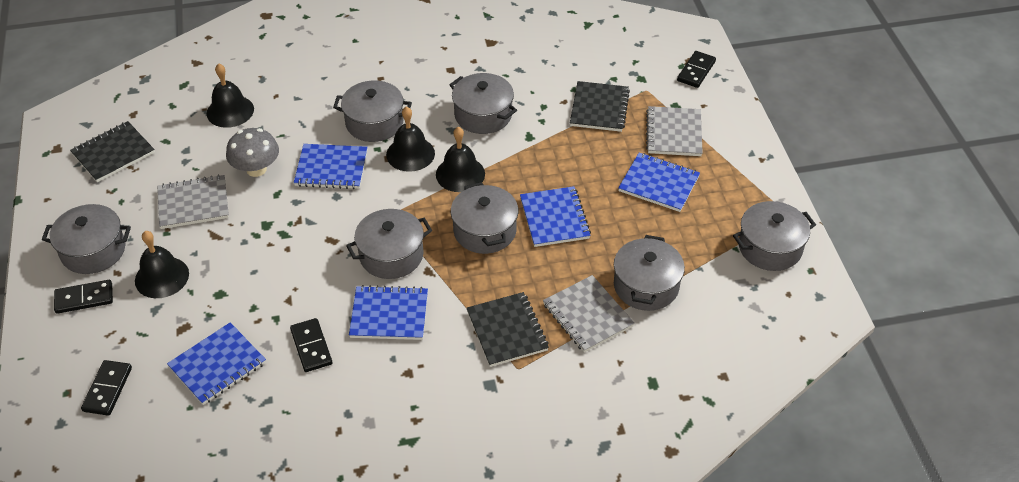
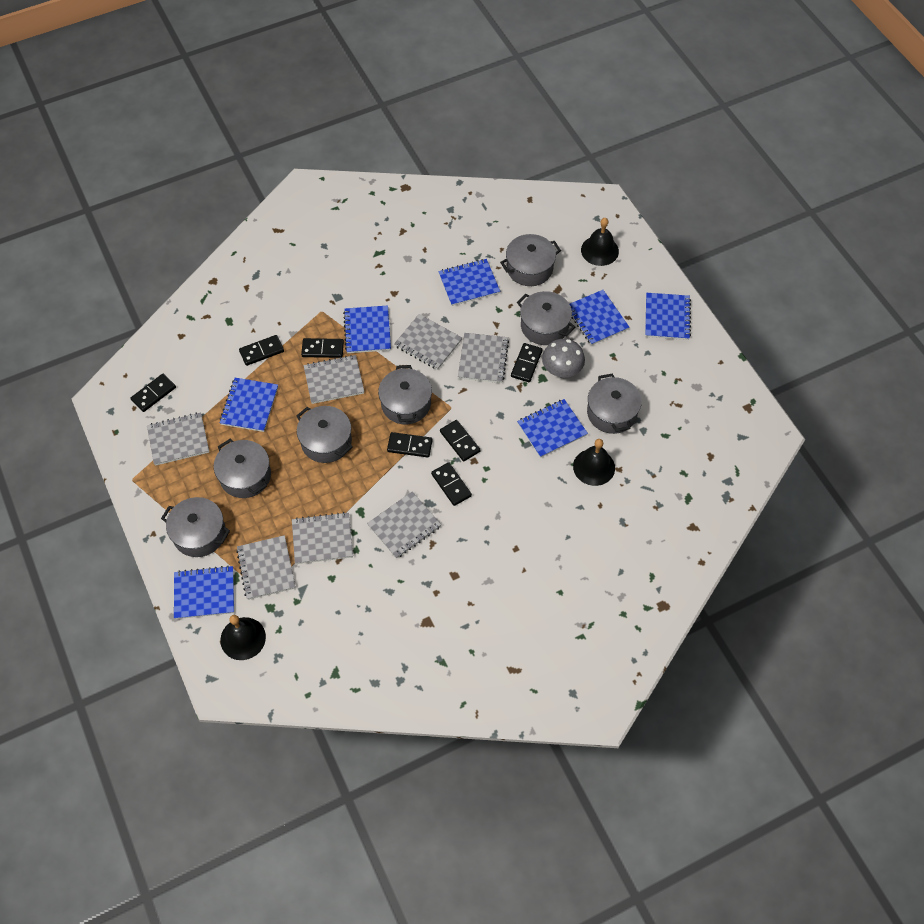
black bell: 4 -> 3
black domino: 4 -> 7
black notebook: 3 -> 0
blue notebook: 5 -> 7
grey notebook: 3 -> 7

